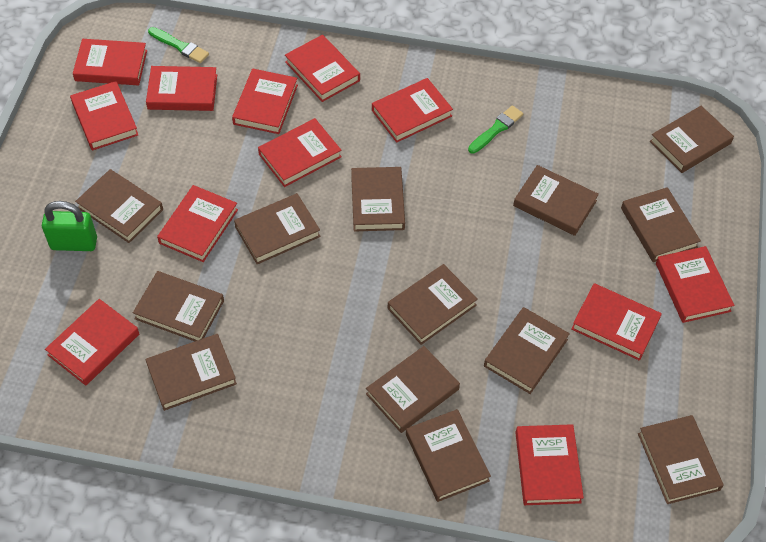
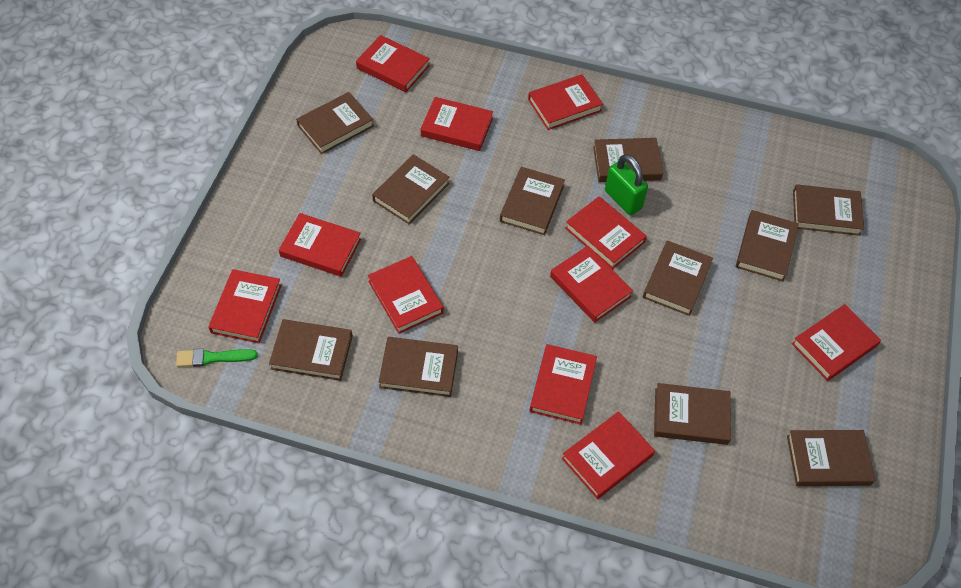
brown book: 13 -> 11
green brush: 2 -> 1
red book: 12 -> 11

